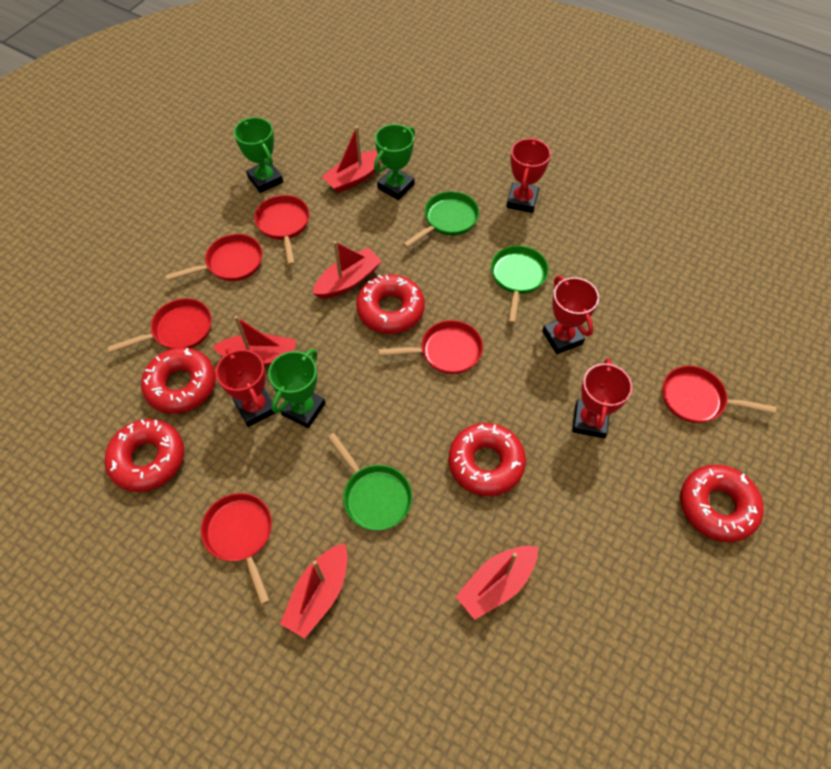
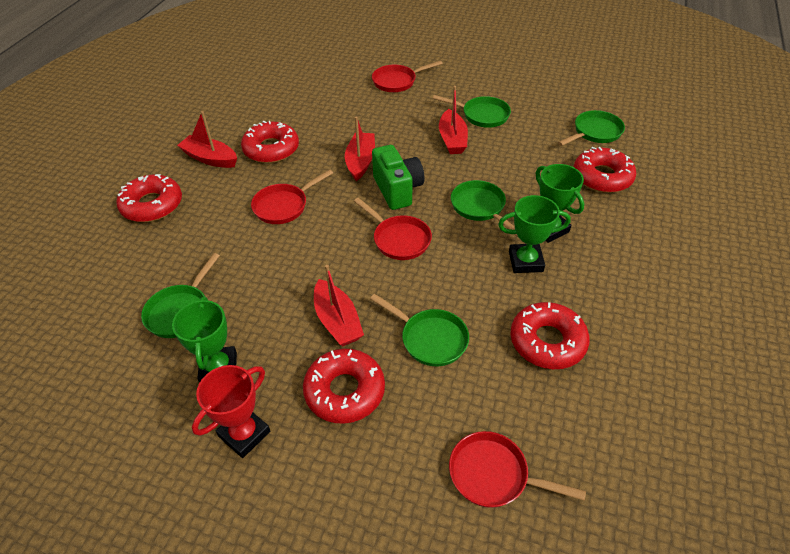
green camera: 0 -> 1
green pan: 3 -> 5
red boat: 5 -> 4
red pan: 6 -> 4
red trophy: 4 -> 1

